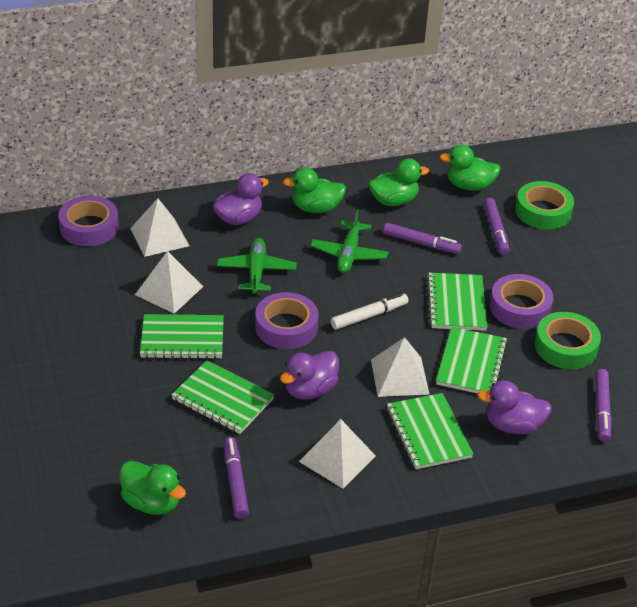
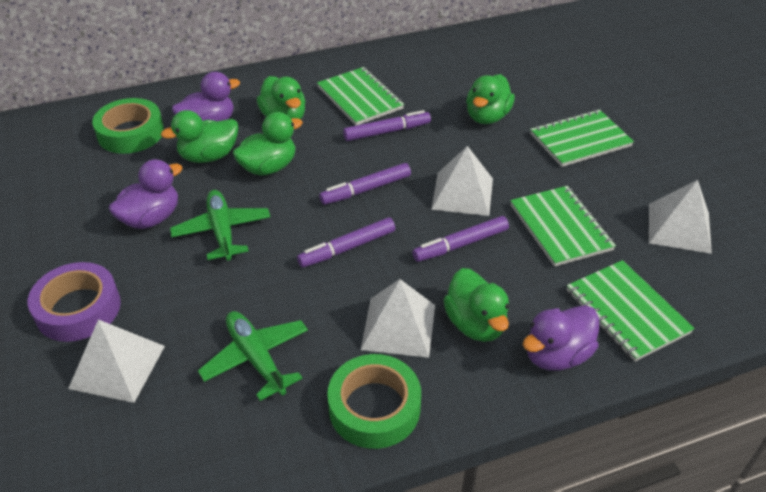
green duck: 4 -> 5
green notebook: 5 -> 4
purple tape: 3 -> 1
white marker: 1 -> 0

